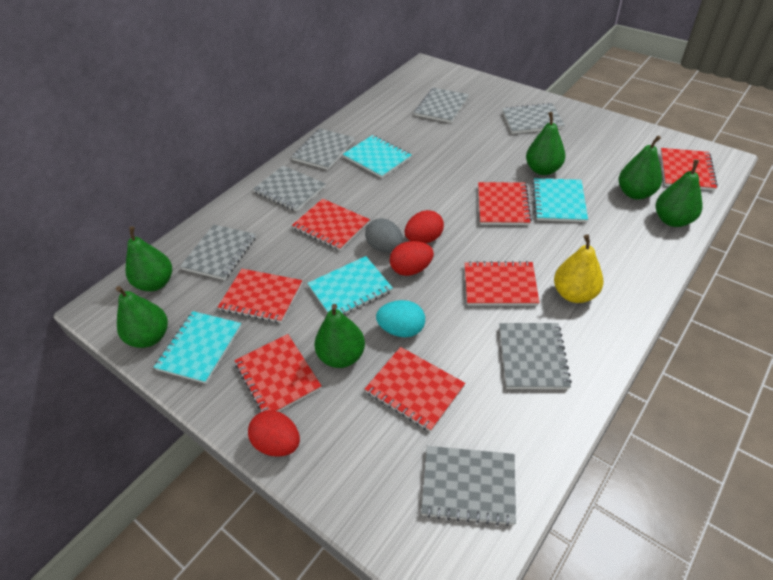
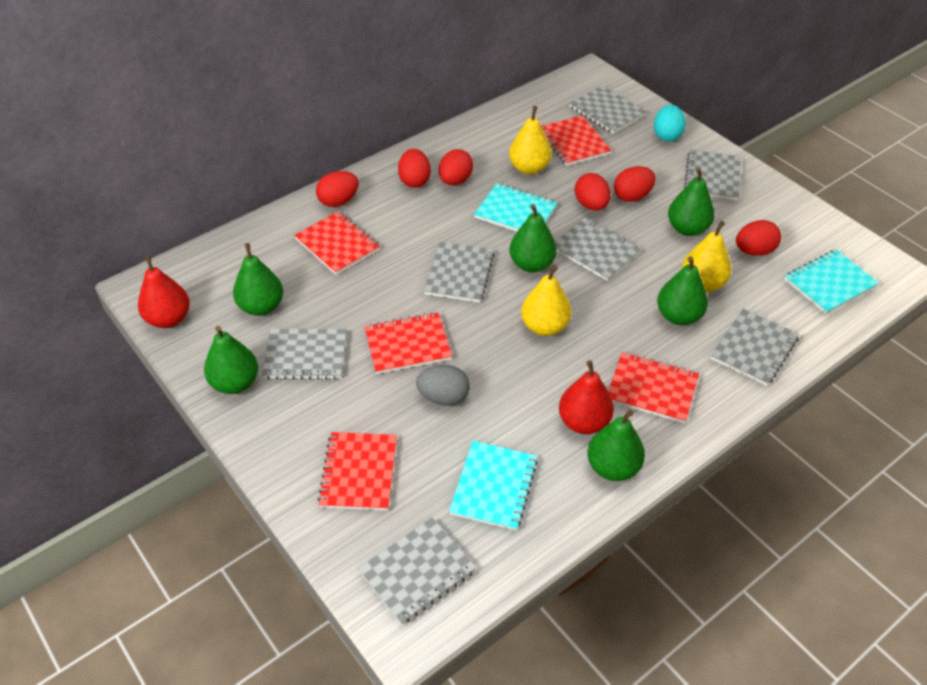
red egg: 3 -> 6
red notebook: 7 -> 5
red pear: 0 -> 2
turquoise notebook: 4 -> 3
yellow pear: 1 -> 3

